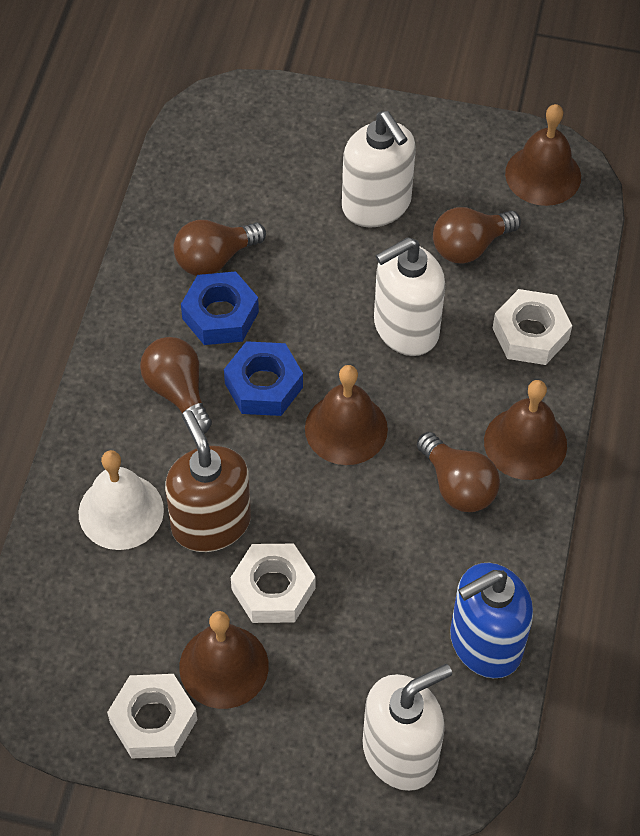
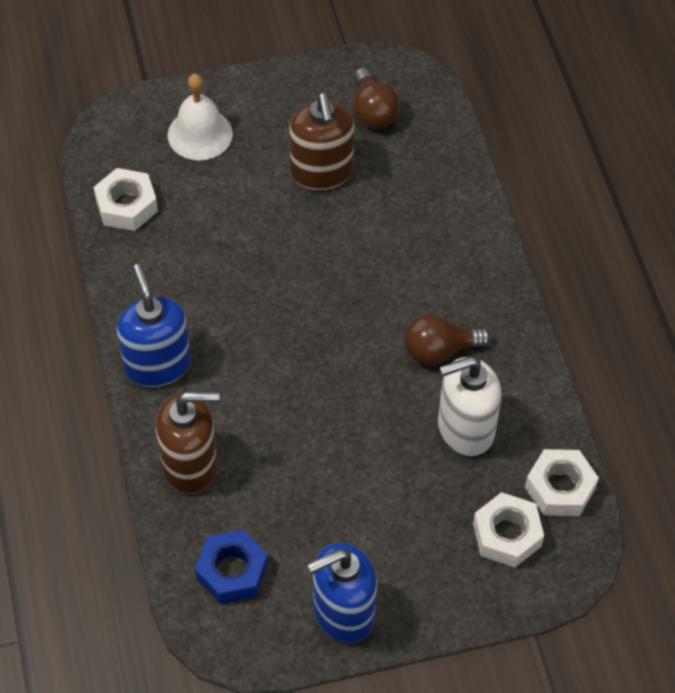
blue nut: 2 -> 1
blue soap dispenser: 1 -> 2
brown bell: 4 -> 0
brown light bulb: 4 -> 2
brown soap dispenser: 1 -> 2
white soap dispenser: 3 -> 1

